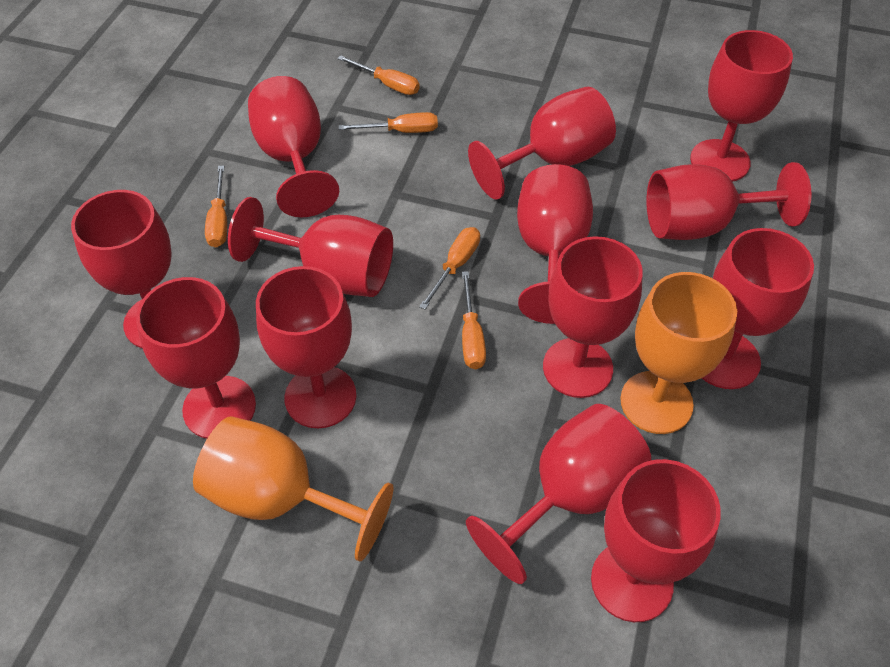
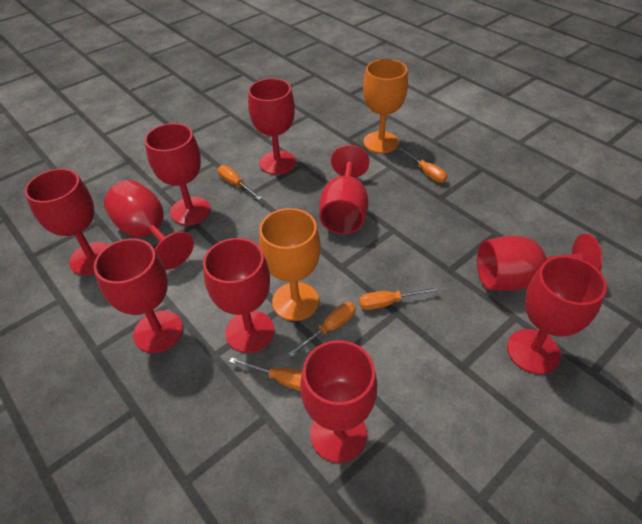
red goblet: 13 -> 10

